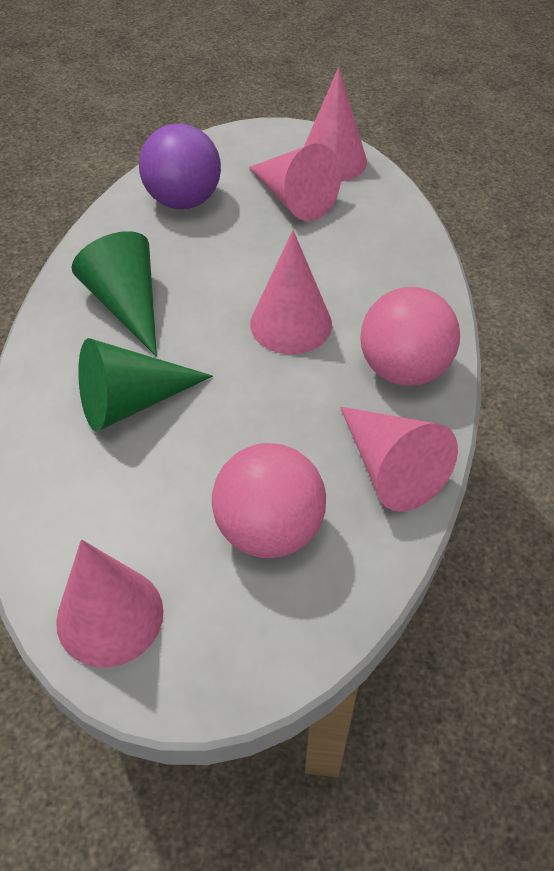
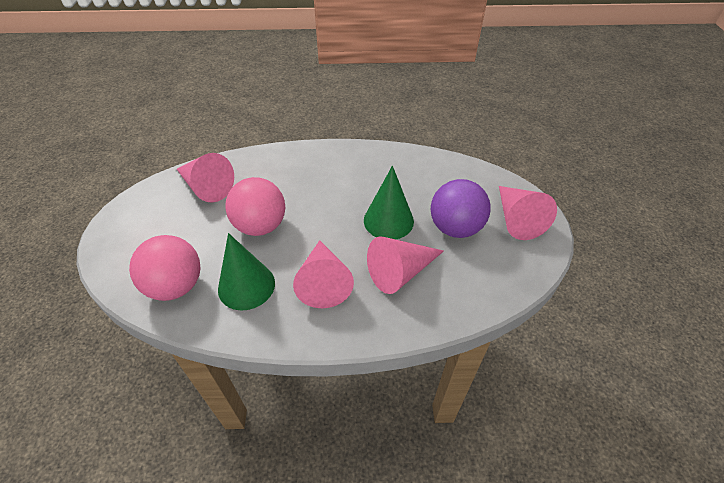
pink cone: 5 -> 4

